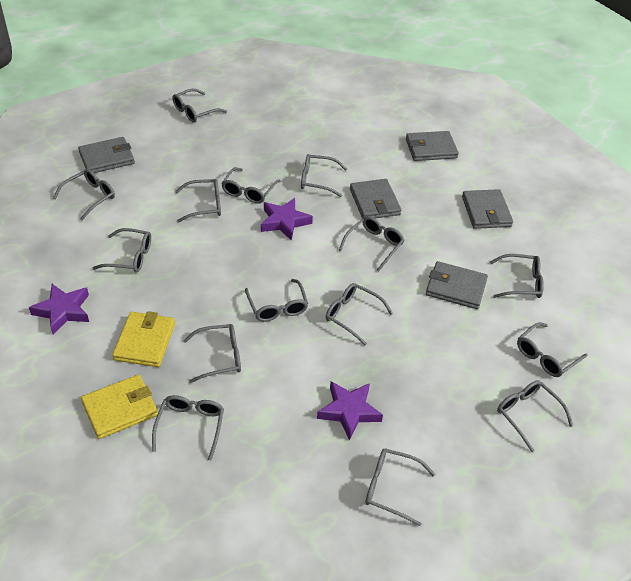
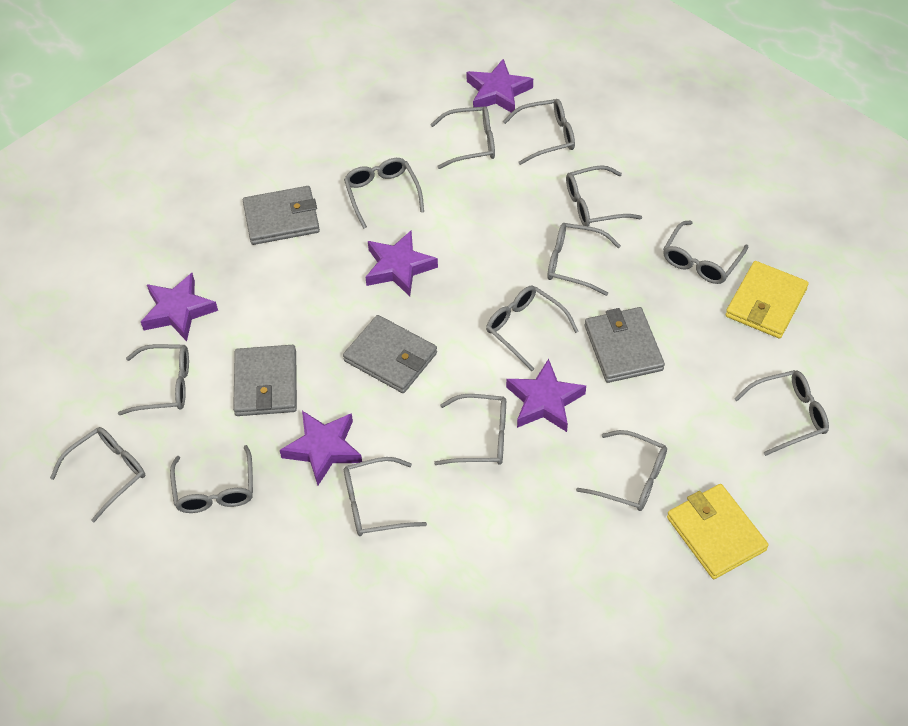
grey glasses: 15 -> 14
grey wallet: 5 -> 4
purple star: 3 -> 5

